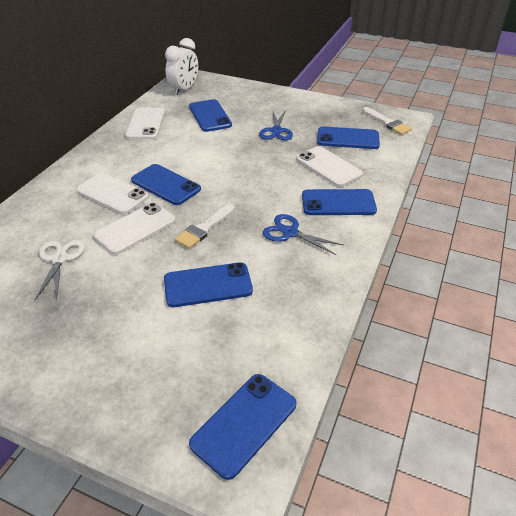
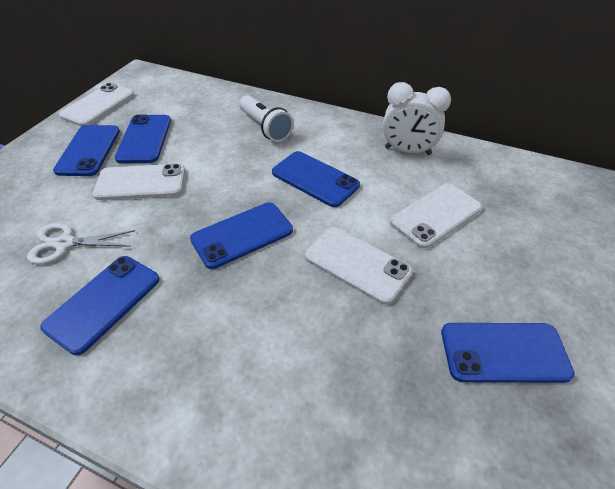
blue scissors: 2 -> 0
white brush: 2 -> 0
white flashlight: 0 -> 1

